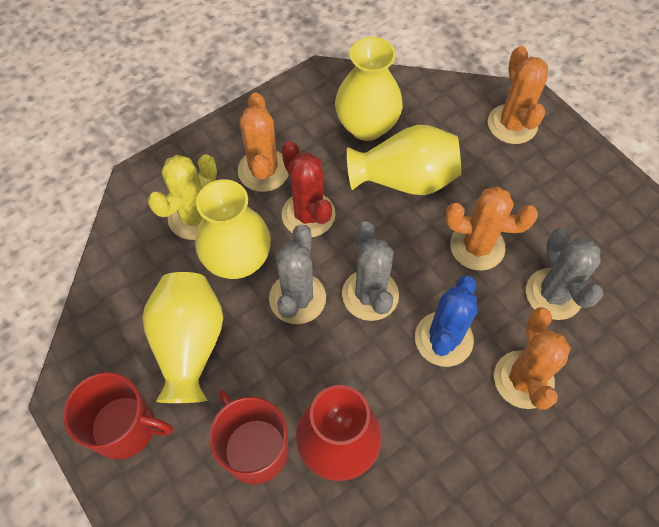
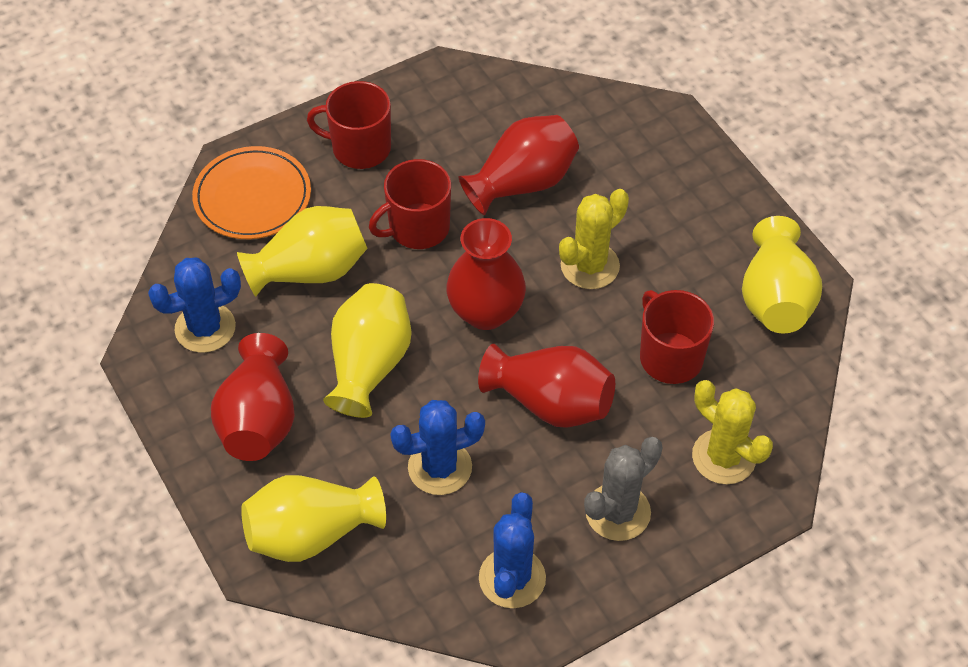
blue cactus: 1 -> 3
grey cactus: 3 -> 1
orange cactus: 4 -> 0
orange plate: 0 -> 1
red cactus: 1 -> 0
red mug: 2 -> 3
red vase: 1 -> 4
yellow cactus: 1 -> 2

